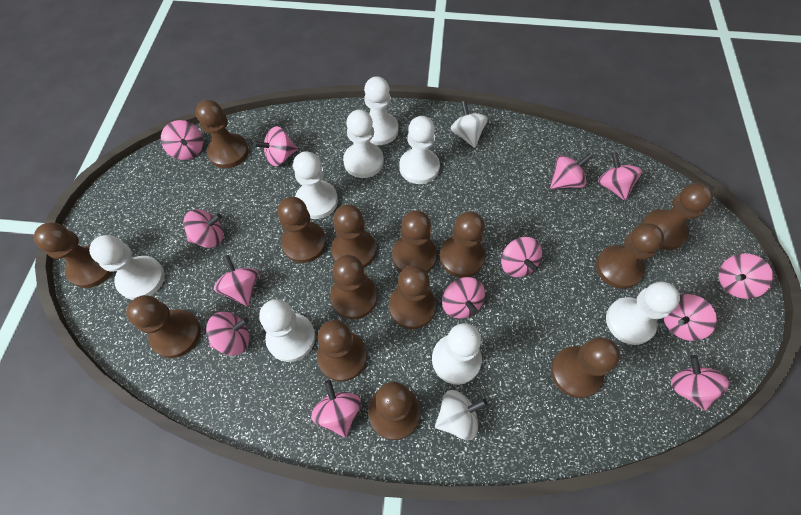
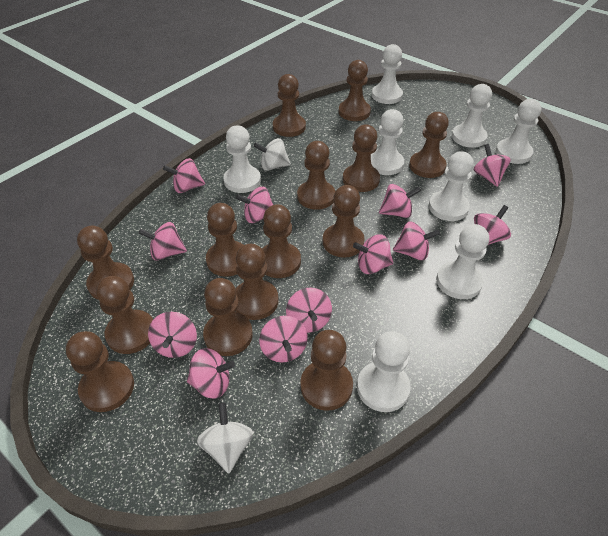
pink spinning top: 13 -> 12

